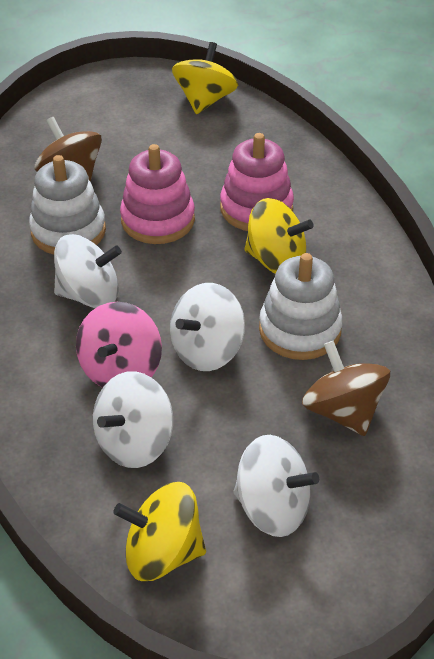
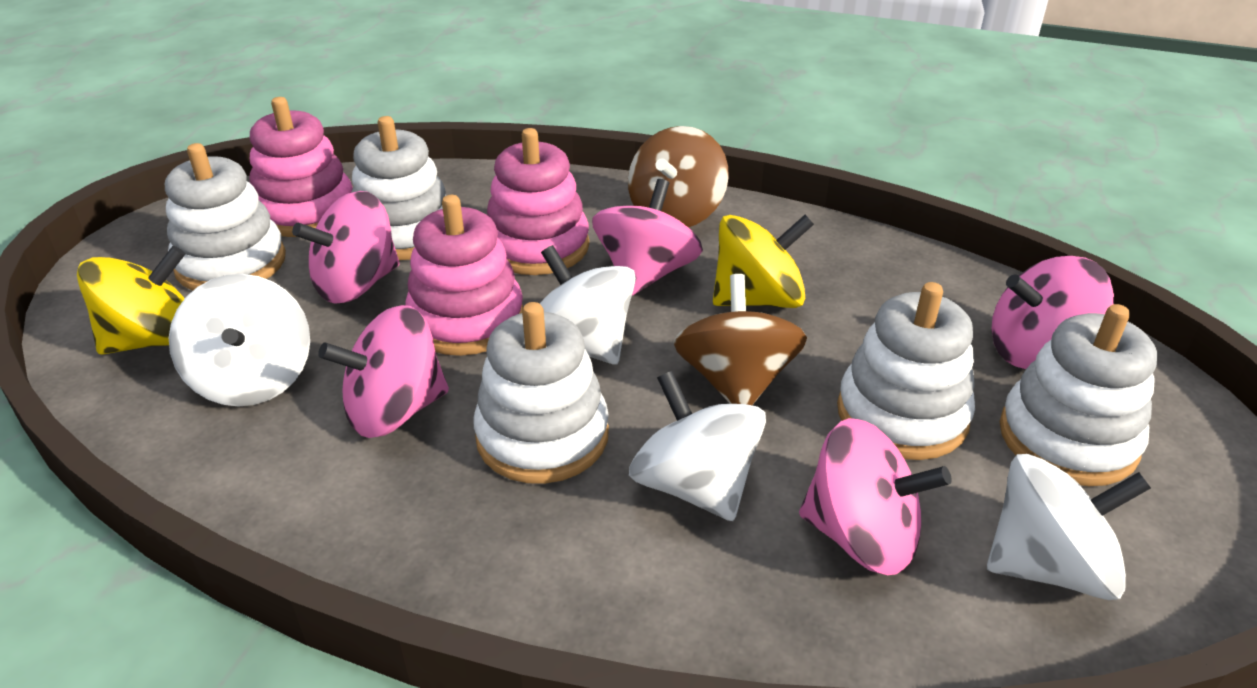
pink spinning top: 1 -> 5
pink stacking toy: 2 -> 3
white stacking toy: 2 -> 5
yellow spinning top: 3 -> 2

